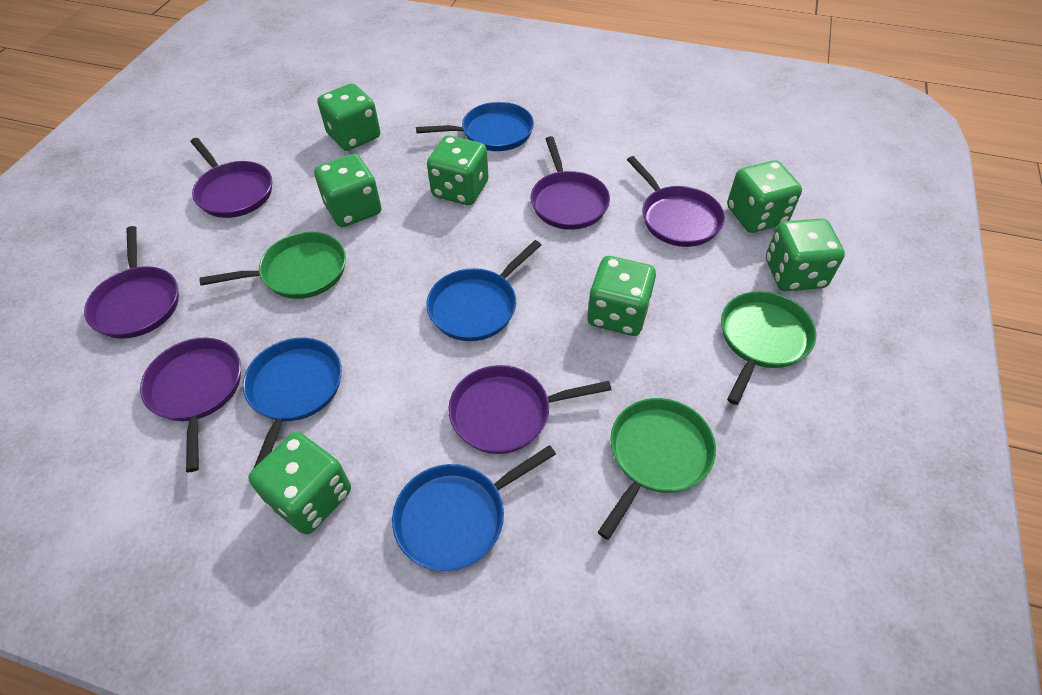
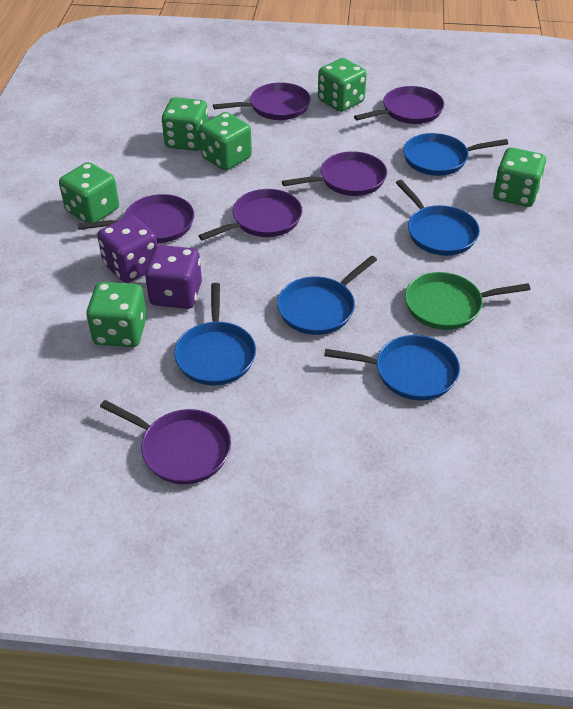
blue pan: 4 -> 5
green dice: 7 -> 6
green pan: 3 -> 1
purple dice: 0 -> 2

